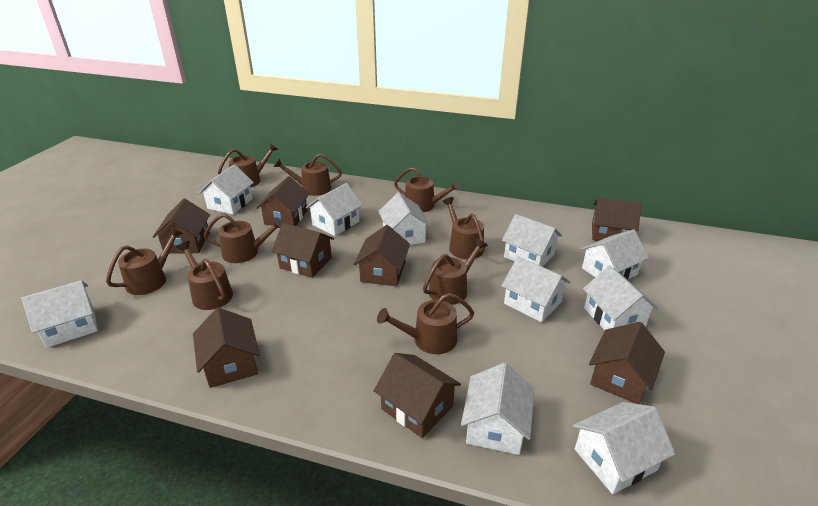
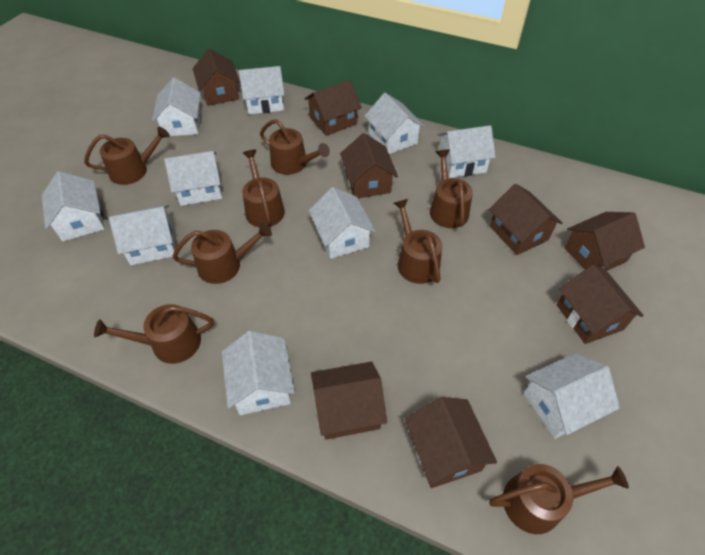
brown watering can: 9 -> 8

